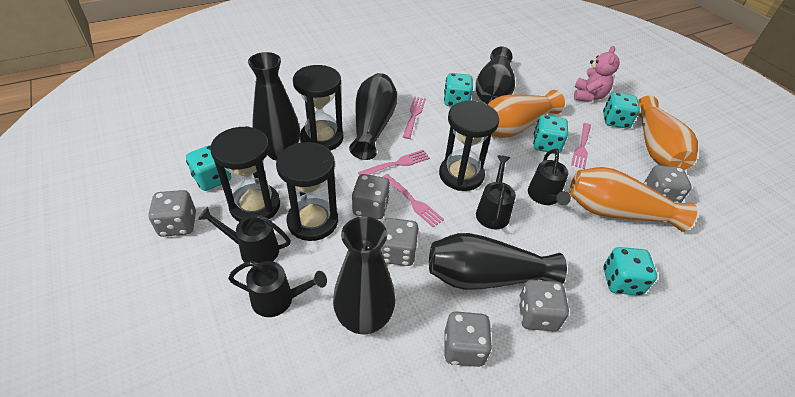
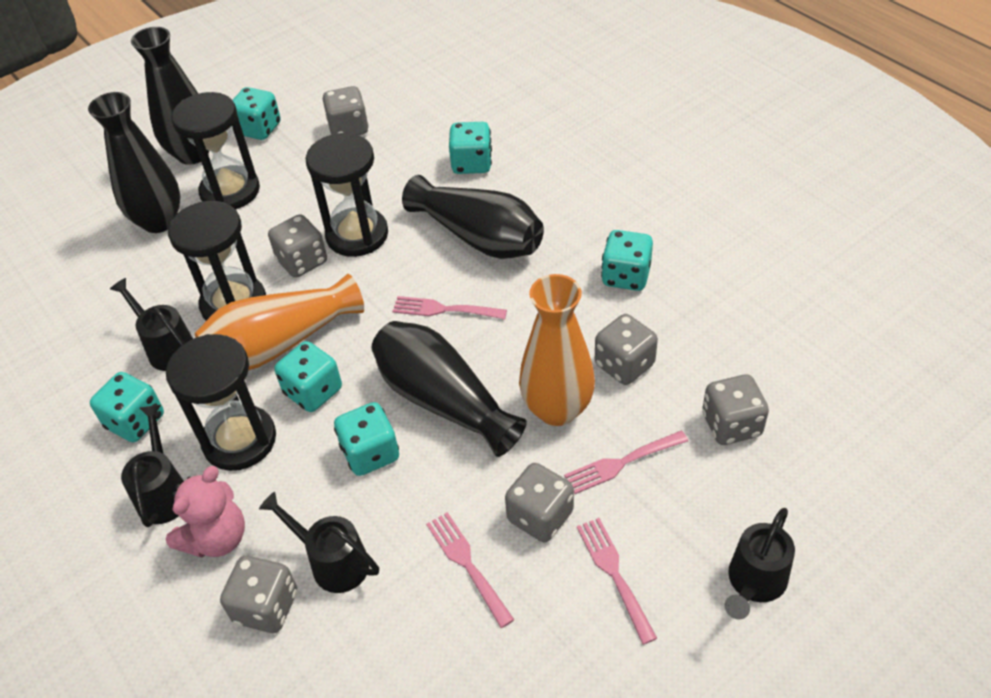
black vase: 5 -> 4
orange vase: 3 -> 2
turquoise dice: 5 -> 6

